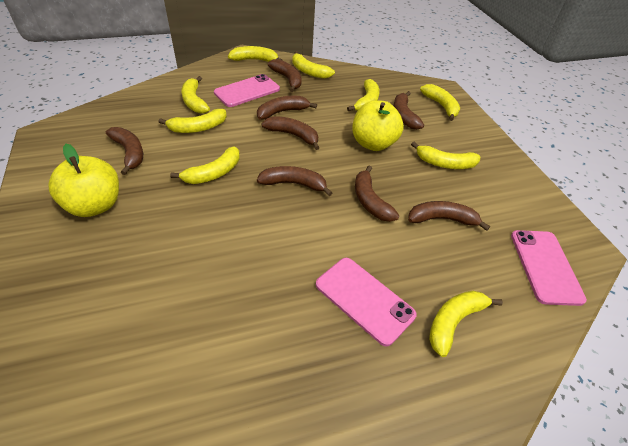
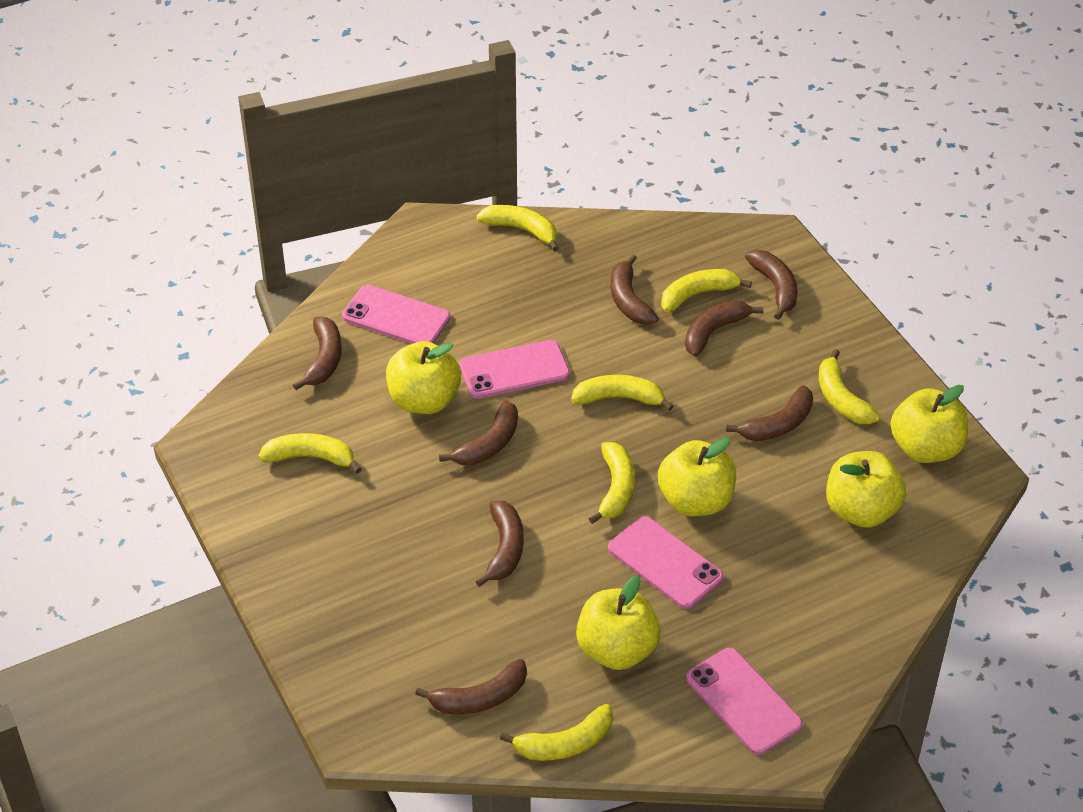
pink phone: 3 -> 4
yellow apple: 2 -> 5
yellow banana: 9 -> 7

